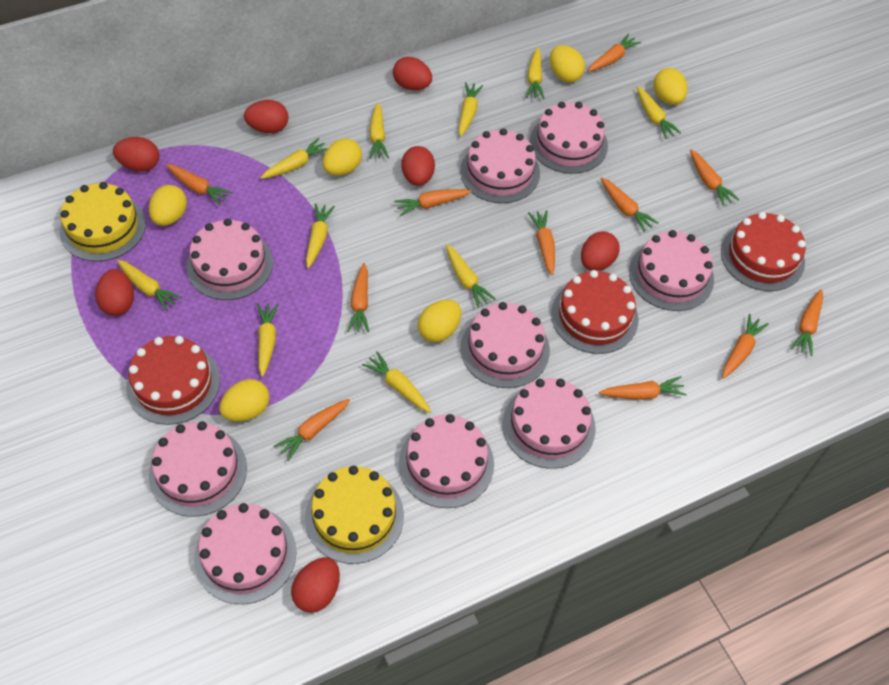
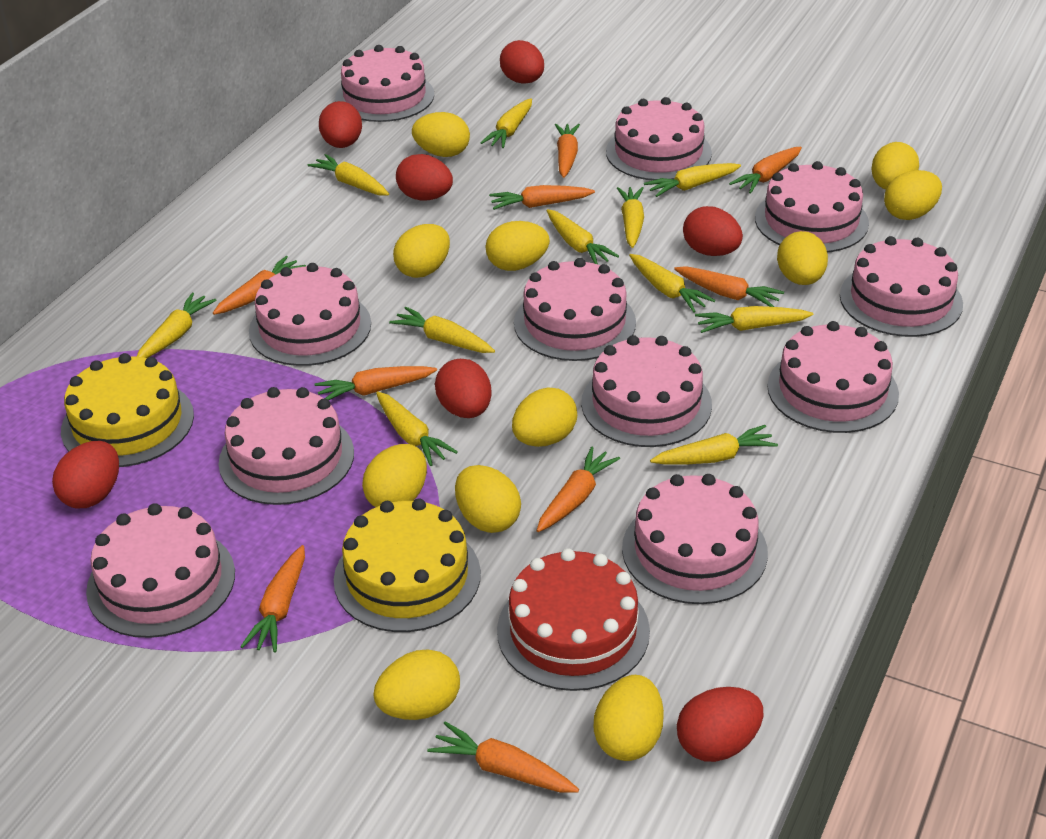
orange carrot: 11 -> 9
pink cake: 9 -> 11
red cake: 3 -> 1
yellow carrot: 10 -> 11
yellow egg: 6 -> 11

